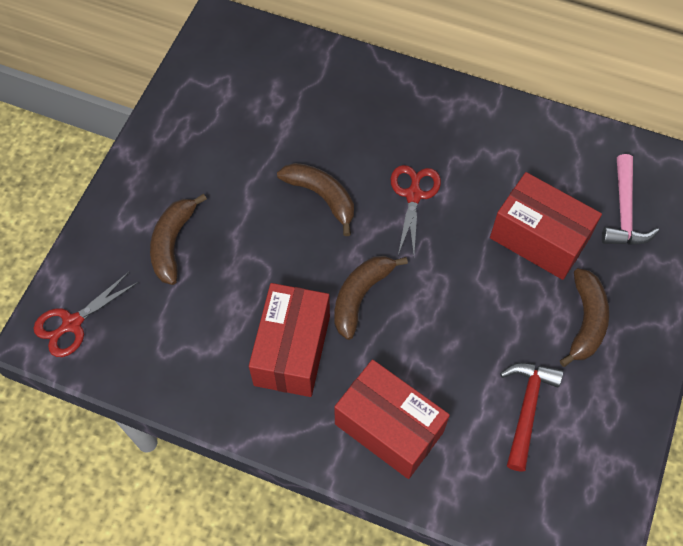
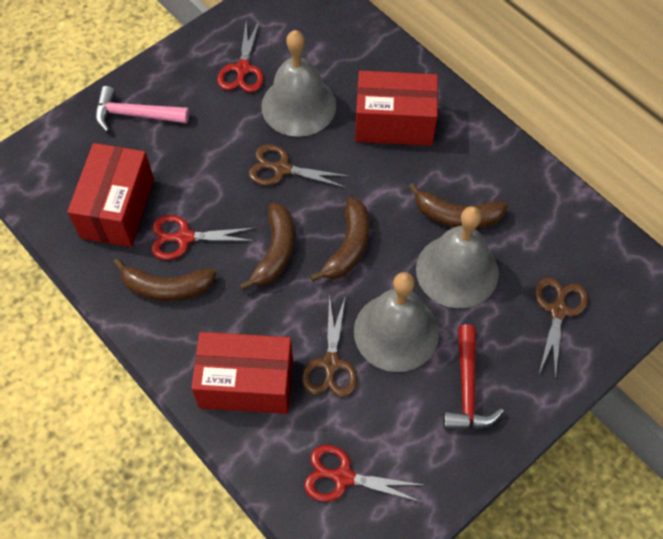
brown scissors: 0 -> 3
grey bell: 0 -> 3
red scissors: 2 -> 3

